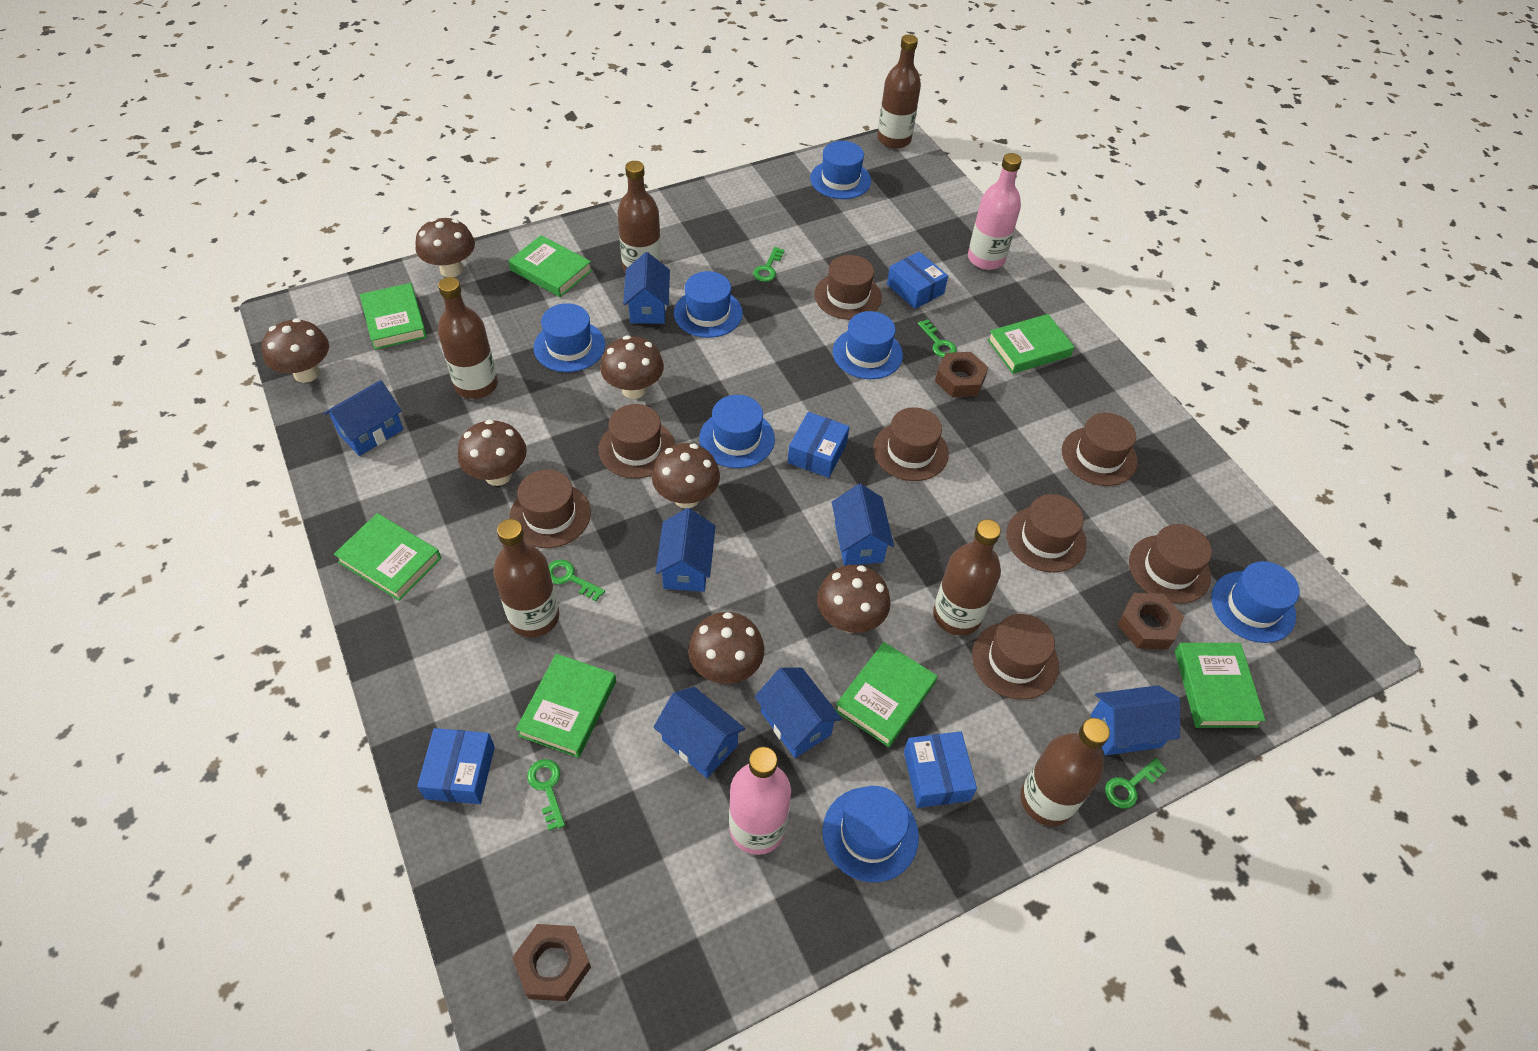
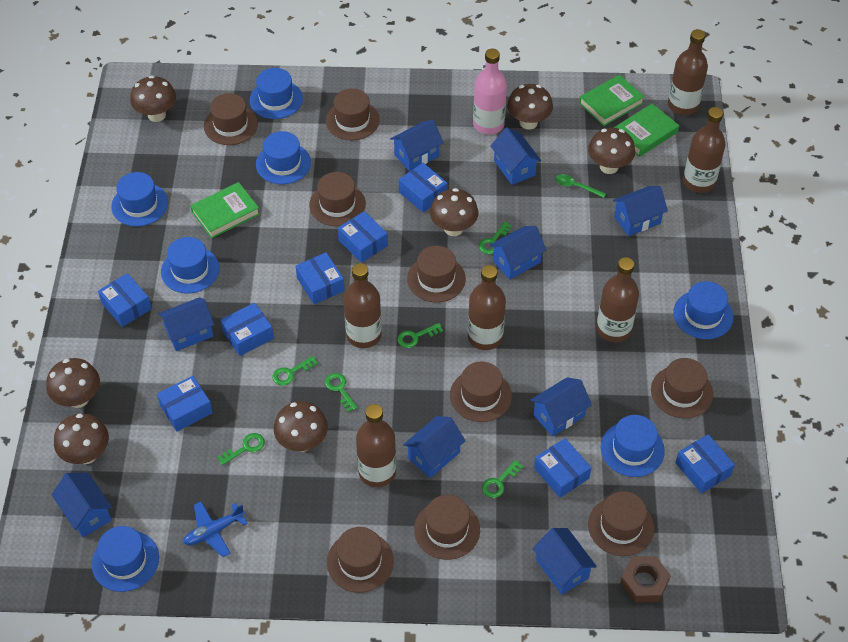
blue box: 4 -> 8
blue house: 7 -> 9
blue plane: 0 -> 1
brown hat: 8 -> 9
brown nut: 3 -> 1
green book: 7 -> 3
green key: 5 -> 6
green spoon: 0 -> 1
pink bottle: 2 -> 1

